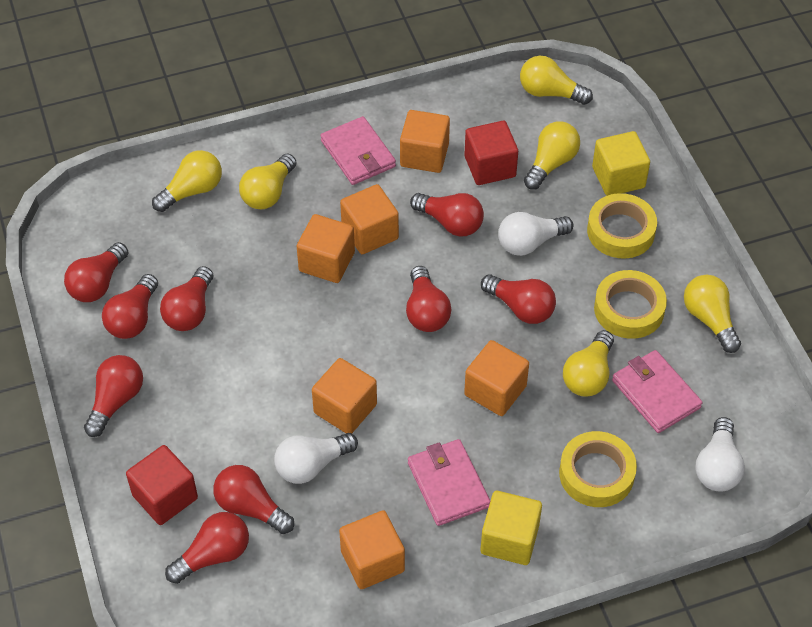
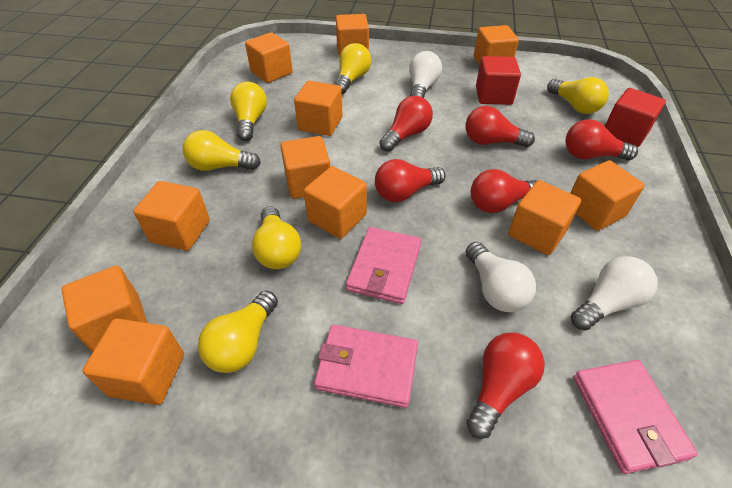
orange cube: 6 -> 11
red light bulb: 9 -> 6
yellow cube: 2 -> 0
yellow tape: 3 -> 0

